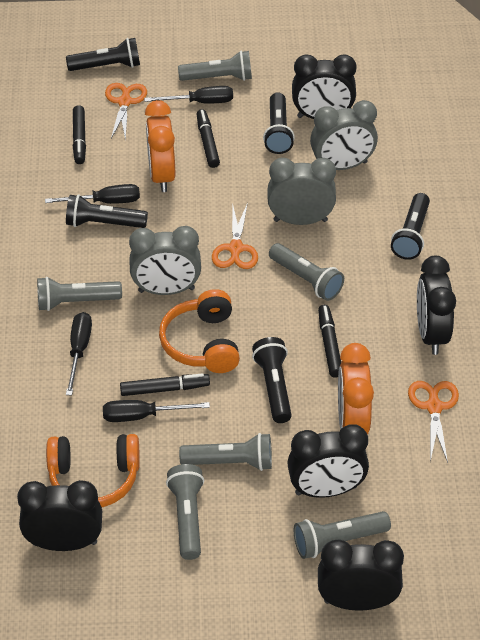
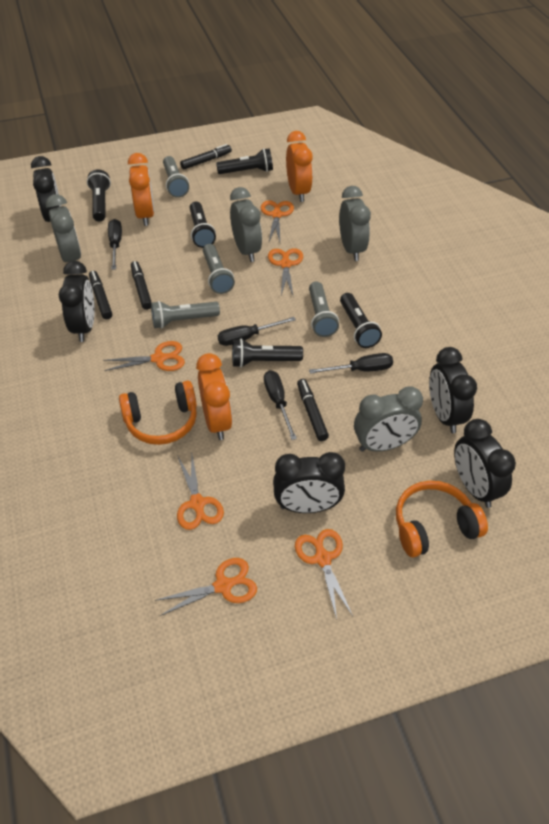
grey clock: 3 -> 4
grey flashlight: 6 -> 4
orange clock: 2 -> 3
orange scissors: 3 -> 6

